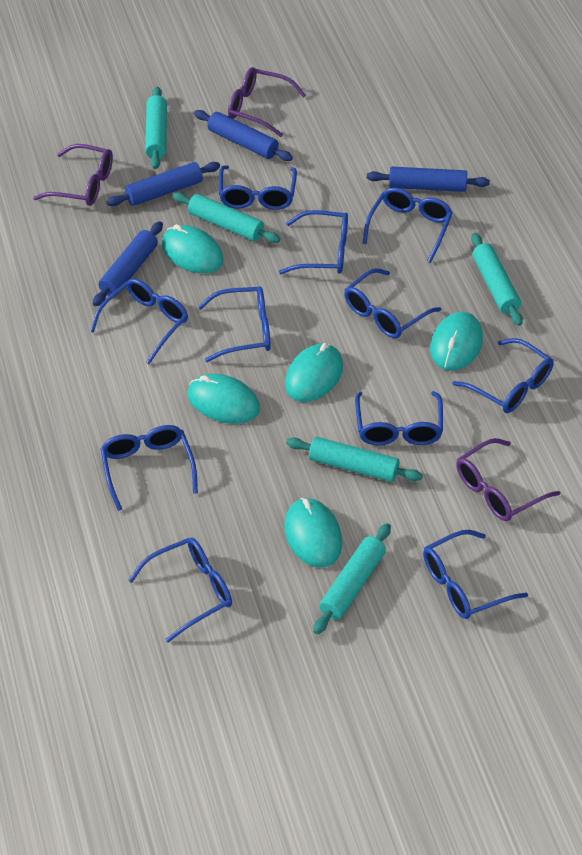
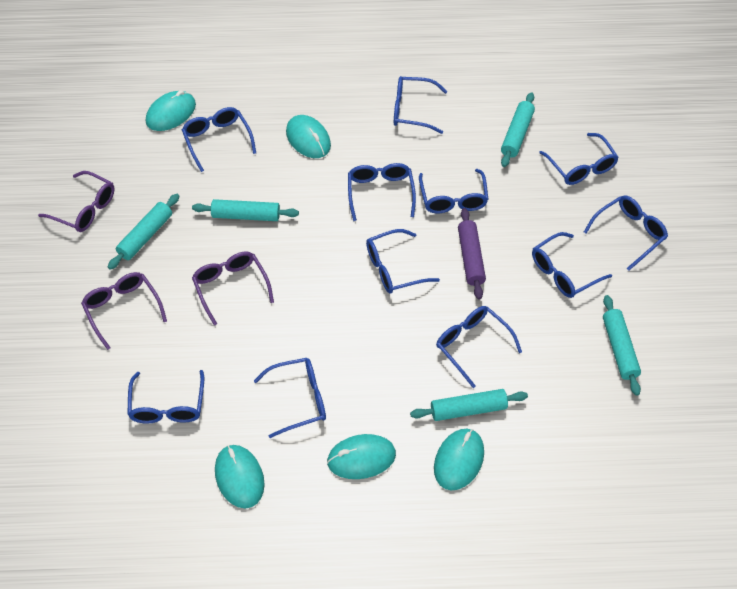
blue rolling pin: 4 -> 0
purple rolling pin: 0 -> 1

